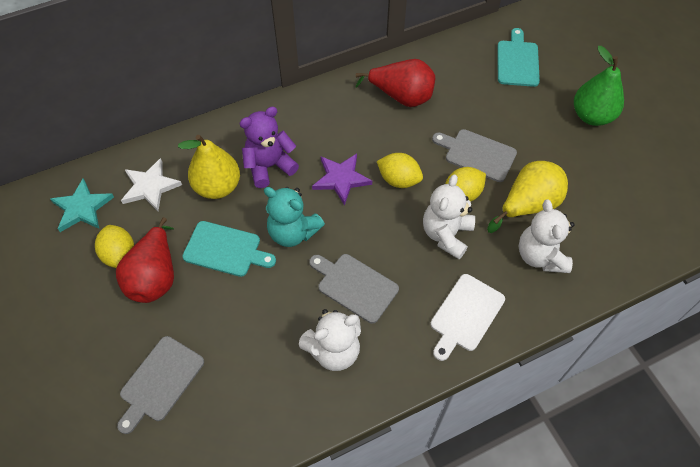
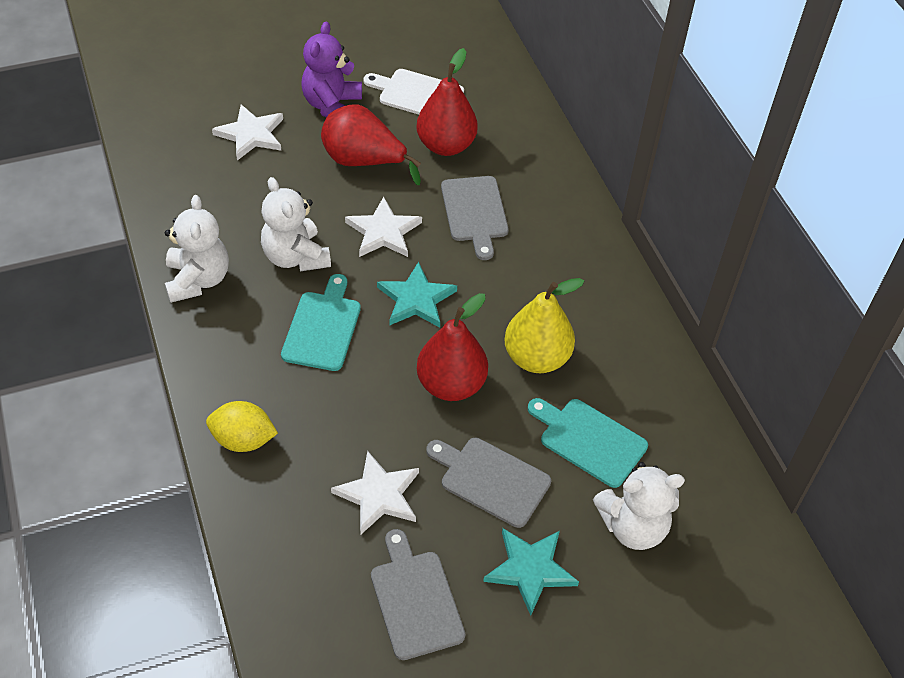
green pear: 1 -> 0
purple star: 1 -> 0
red pear: 2 -> 3
turquoise star: 1 -> 2
turquoise teddy bear: 1 -> 0
white star: 1 -> 3
yellow lemon: 3 -> 1
yellow pear: 2 -> 1

